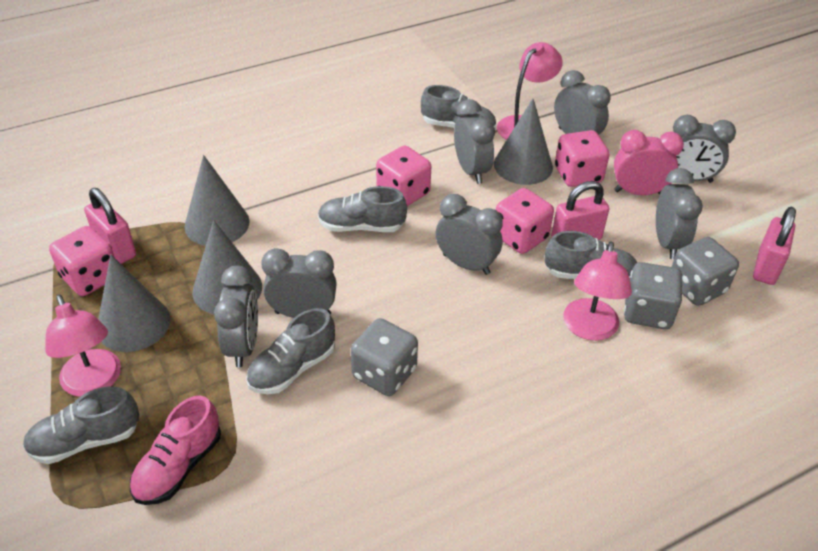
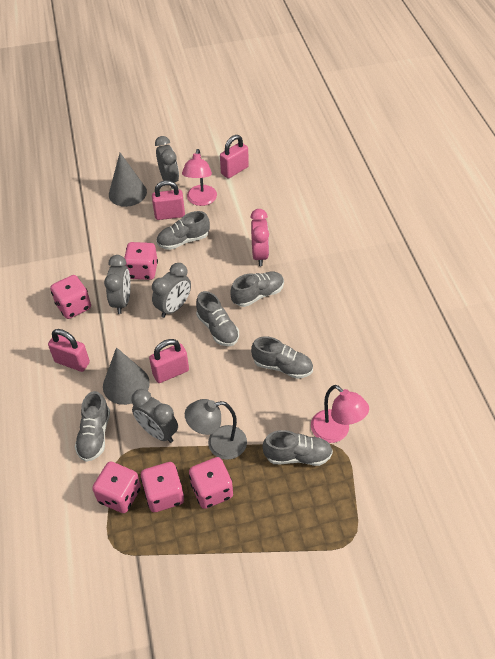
grey clock: 7 -> 4
grey cone: 4 -> 2
grey dice: 3 -> 0
grey lamp: 0 -> 1
grey shoe: 5 -> 6
pink dice: 4 -> 5
pink lamp: 3 -> 2
pink padlock: 3 -> 4
pink shoe: 1 -> 0

